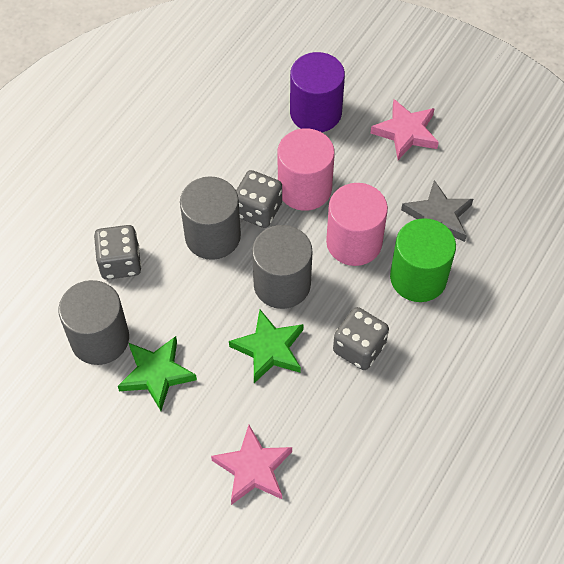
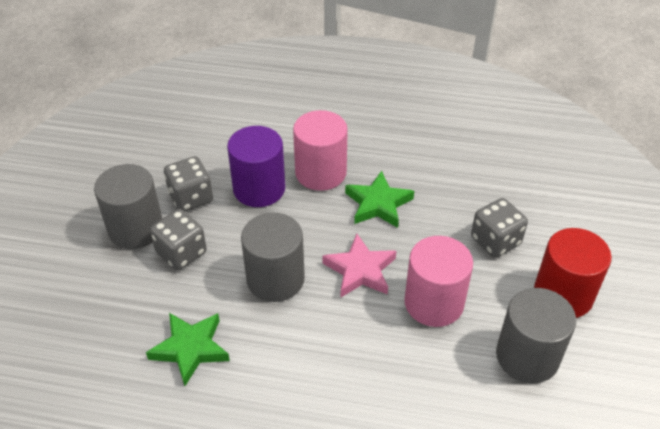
green cylinder: 1 -> 0
grey star: 1 -> 0
pink star: 2 -> 1
red cylinder: 0 -> 1

